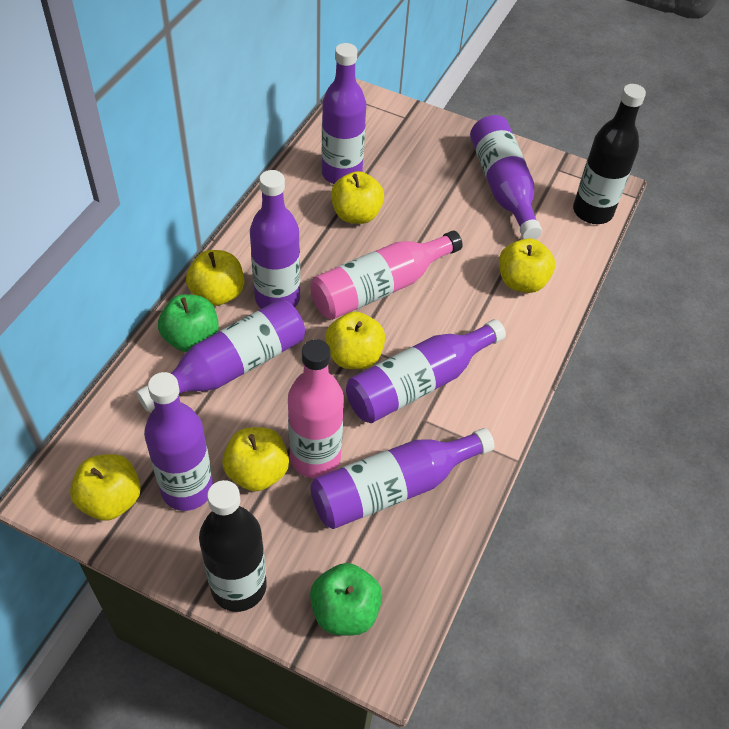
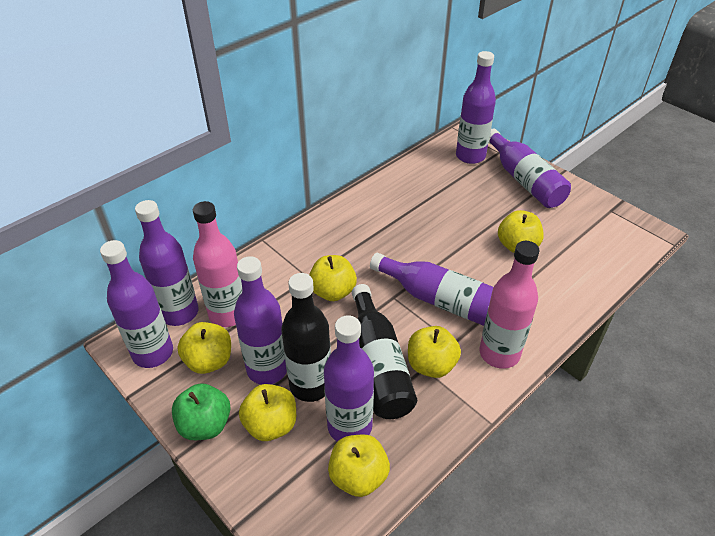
green apple: 2 -> 1

